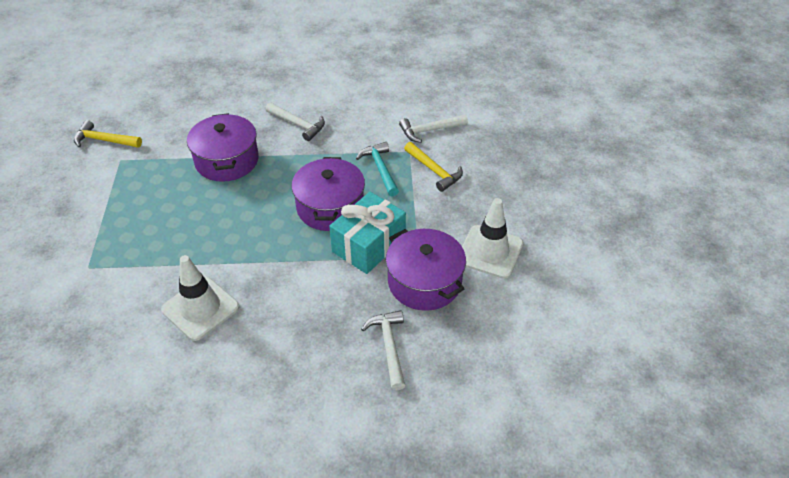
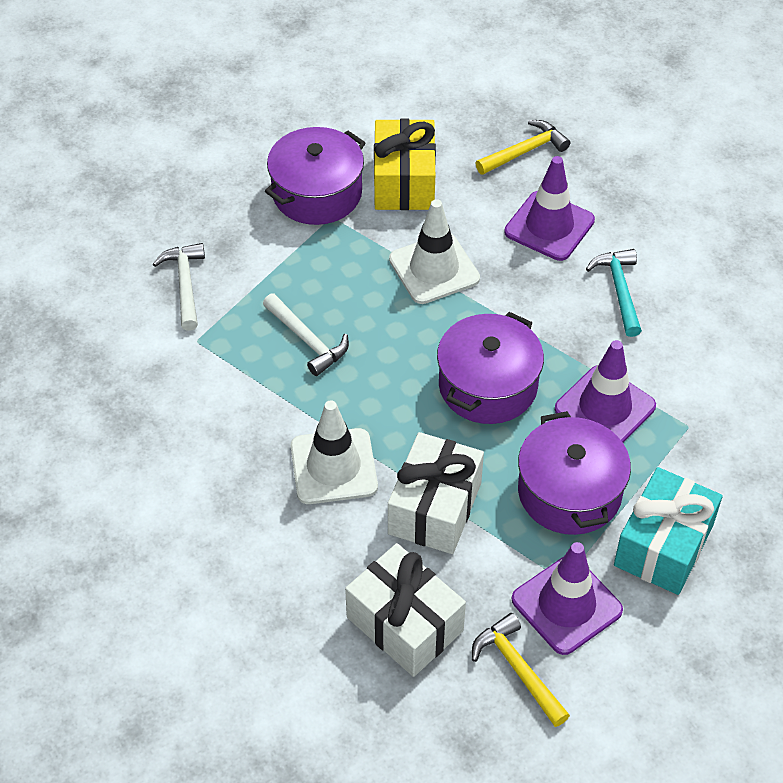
purple traffic cone: 0 -> 3
white gift: 0 -> 2
white hammer: 3 -> 2
yellow gift: 0 -> 1

